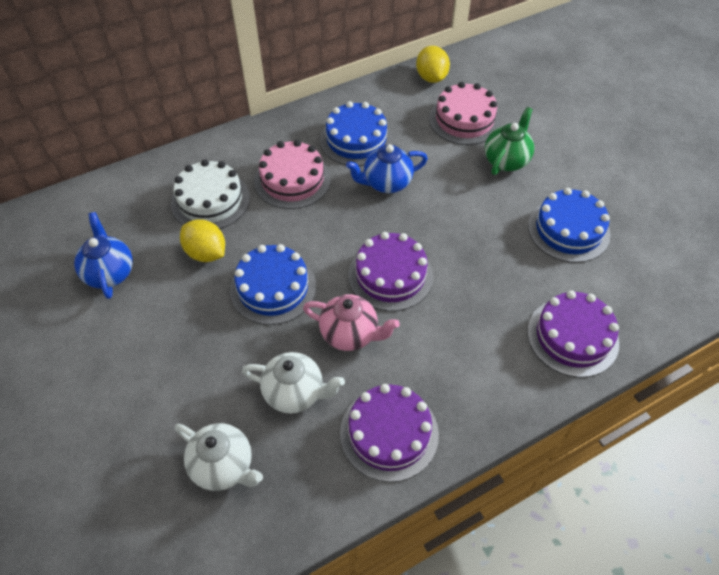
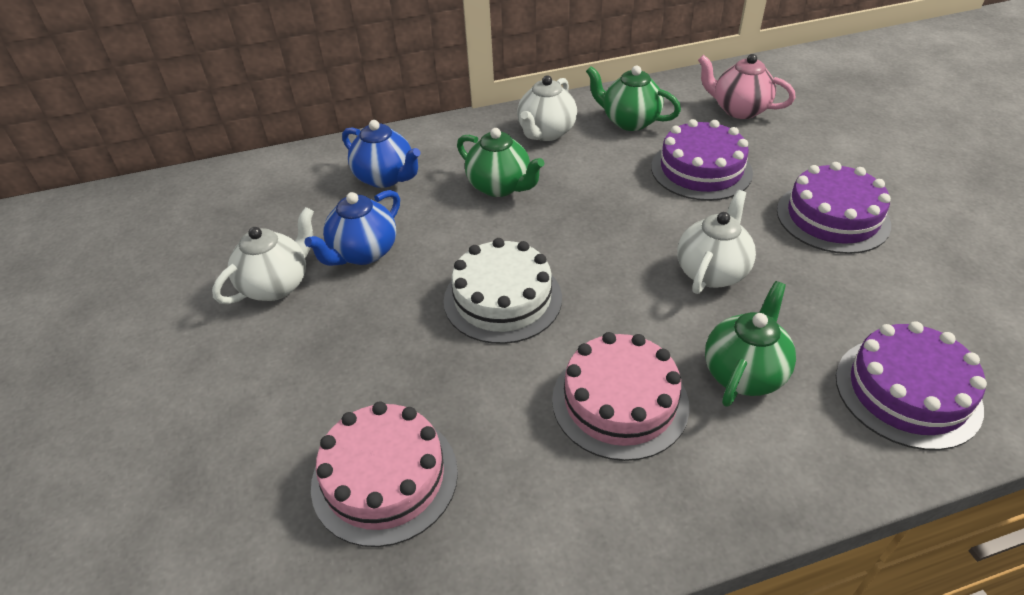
blue cake: 3 -> 0
green teapot: 1 -> 3
white teapot: 2 -> 3
yellow lemon: 2 -> 0

